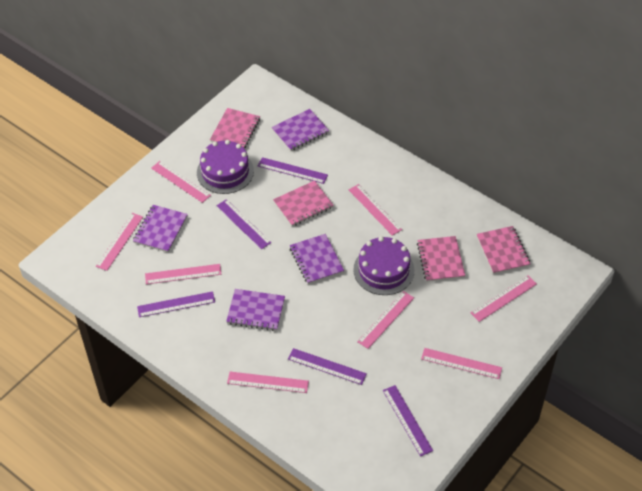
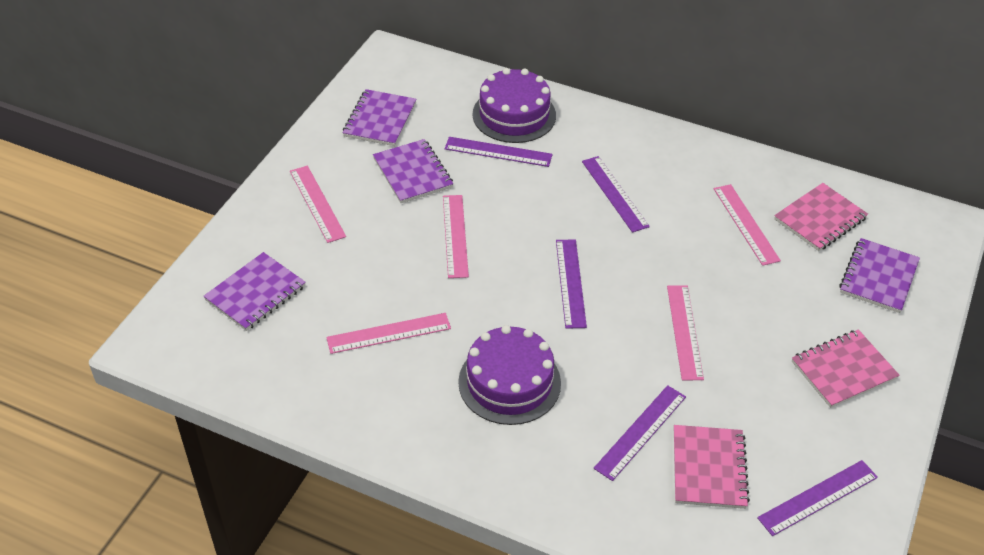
pink notebook: 4 -> 3
pink ruler: 8 -> 5

